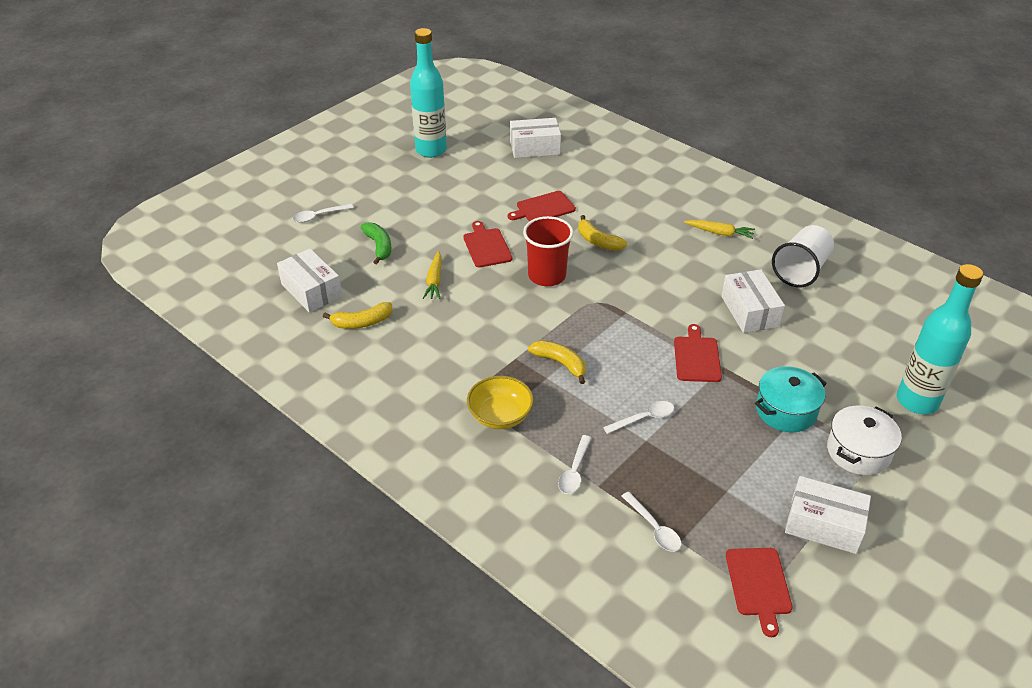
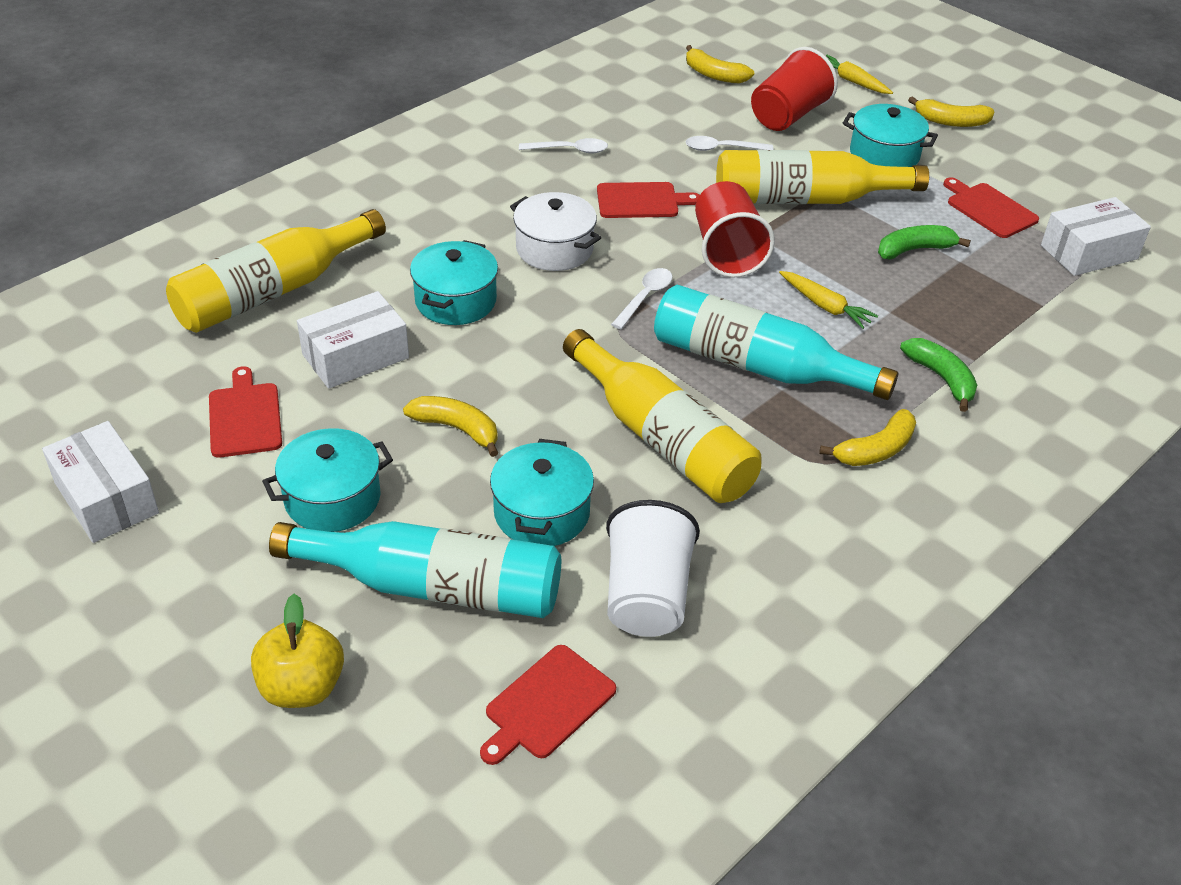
green banana: 1 -> 2
red cup: 1 -> 2
turquoise pot: 1 -> 4
white box: 4 -> 3
white spoon: 4 -> 3
yellow apple: 0 -> 1
yellow banana: 3 -> 4
yellow bottle: 0 -> 3
yellow bowl: 1 -> 0

